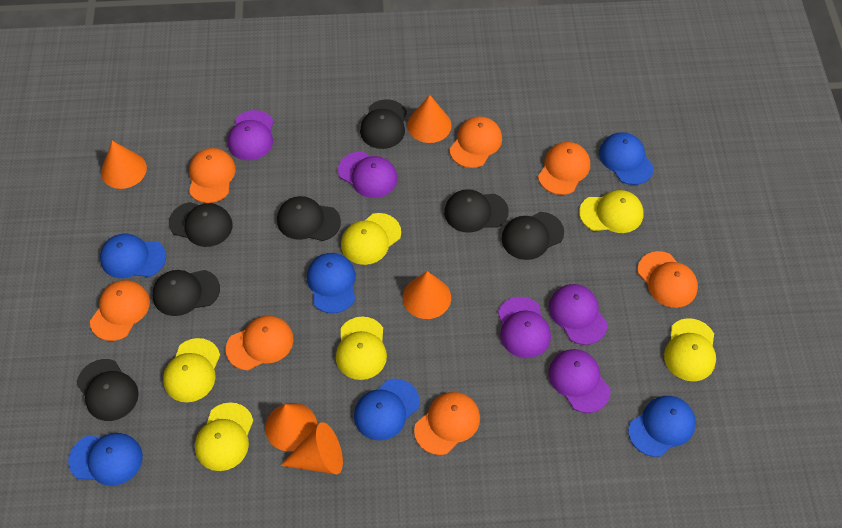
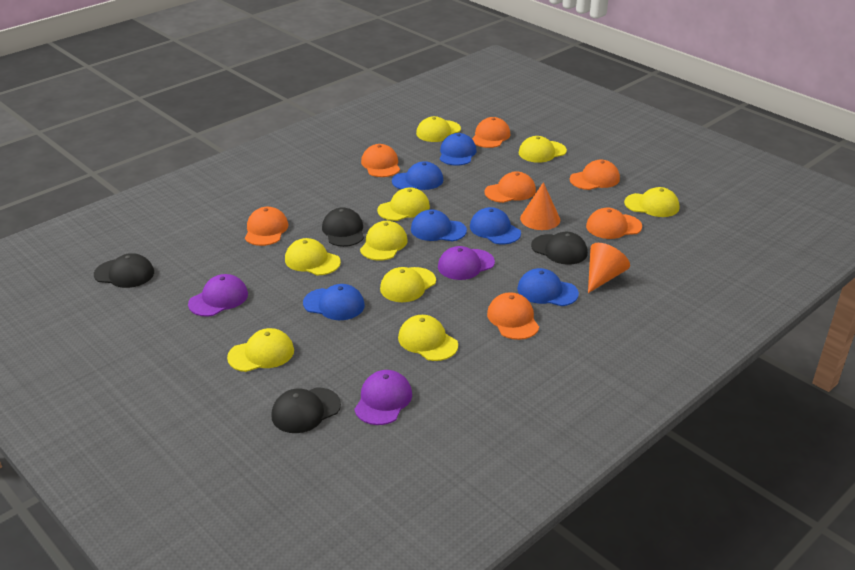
black cap: 7 -> 4
orange cone: 5 -> 2
purple cap: 5 -> 3
yellow cap: 6 -> 9

